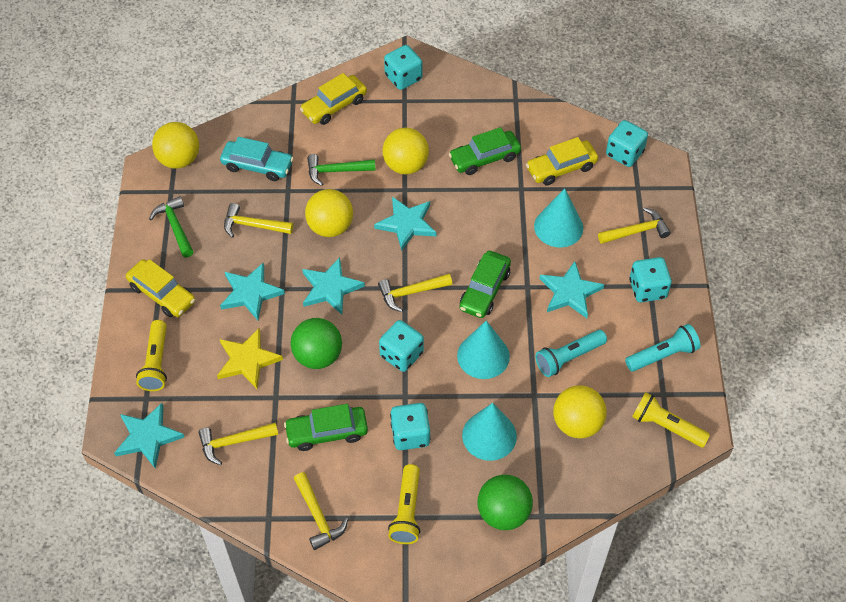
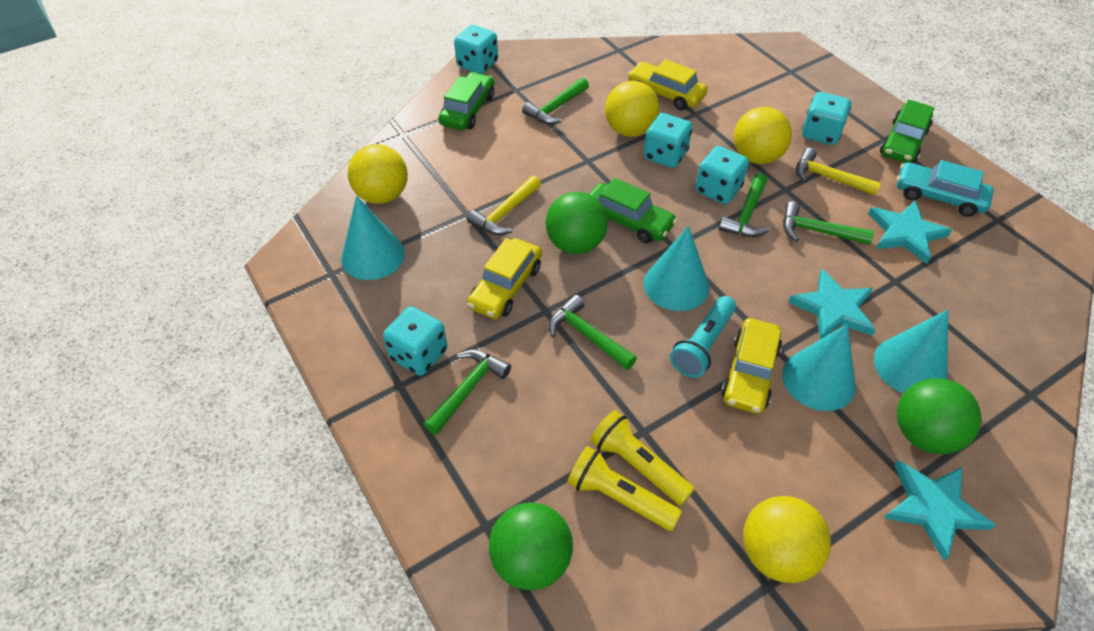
green ball: 2 -> 3
green hammer: 2 -> 5
turquoise cone: 3 -> 4
turquoise flashlight: 2 -> 1
turquoise star: 5 -> 3
yellow flashlight: 3 -> 2
yellow hammer: 5 -> 2
yellow star: 1 -> 0

